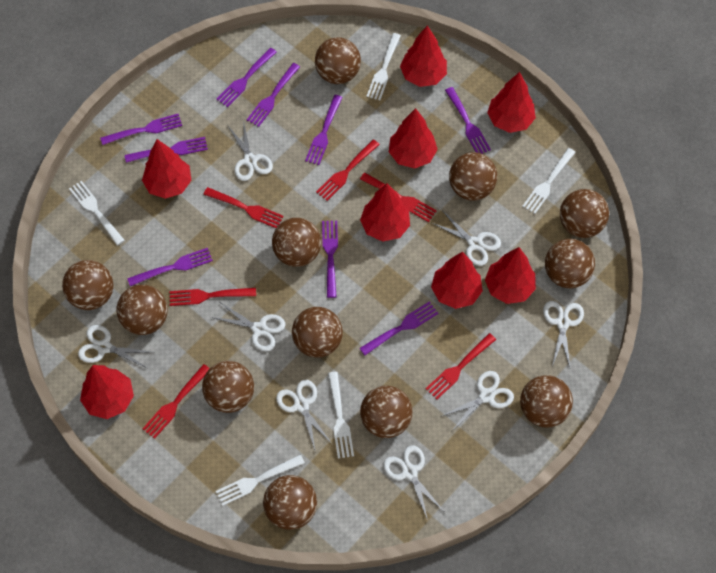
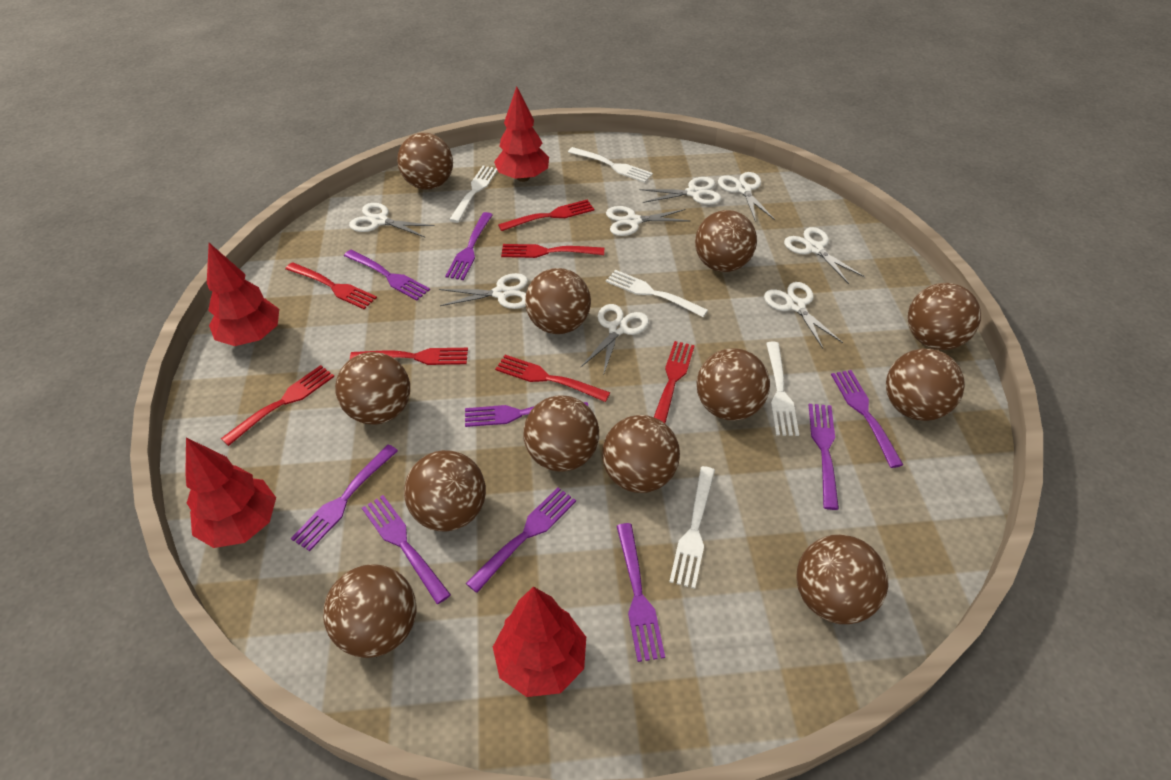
red fork: 6 -> 7
red tree: 8 -> 4

